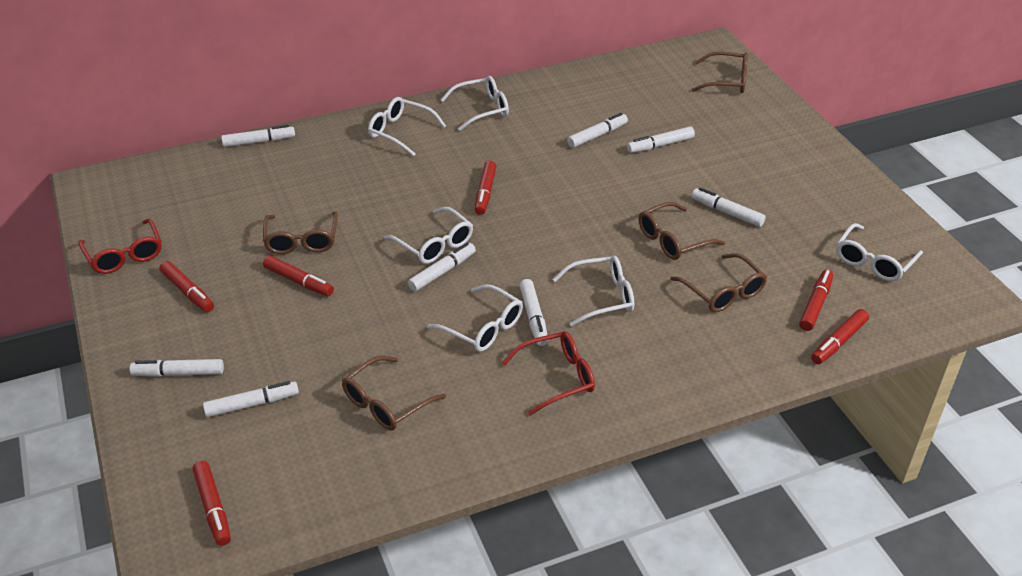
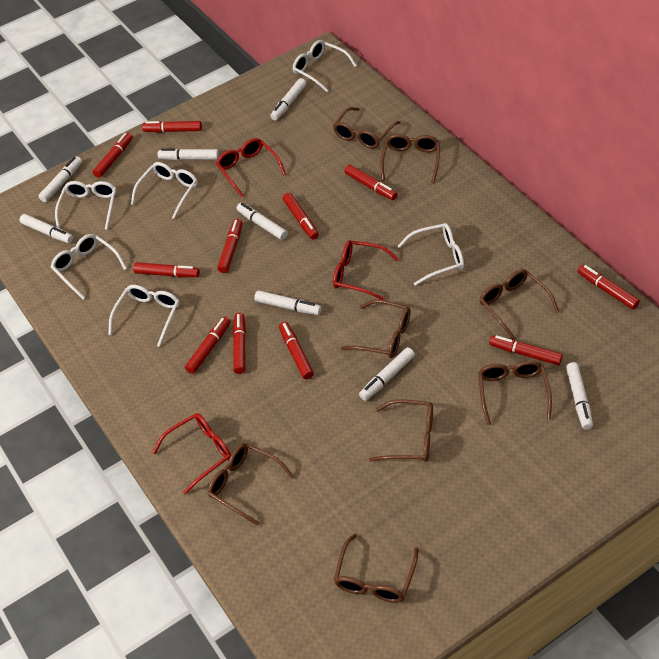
brown glasses: 5 -> 8
red glasses: 2 -> 3
red marker: 6 -> 11

